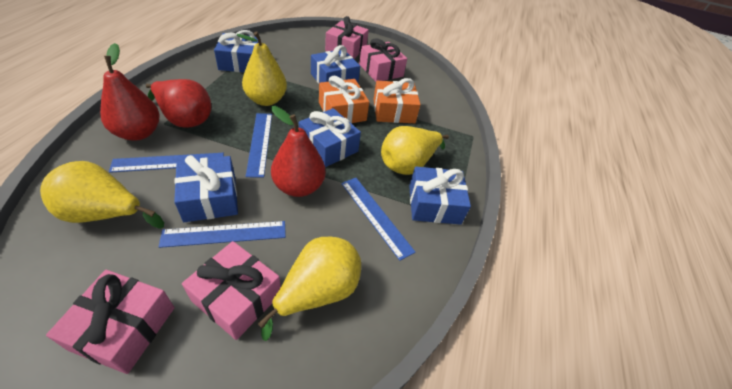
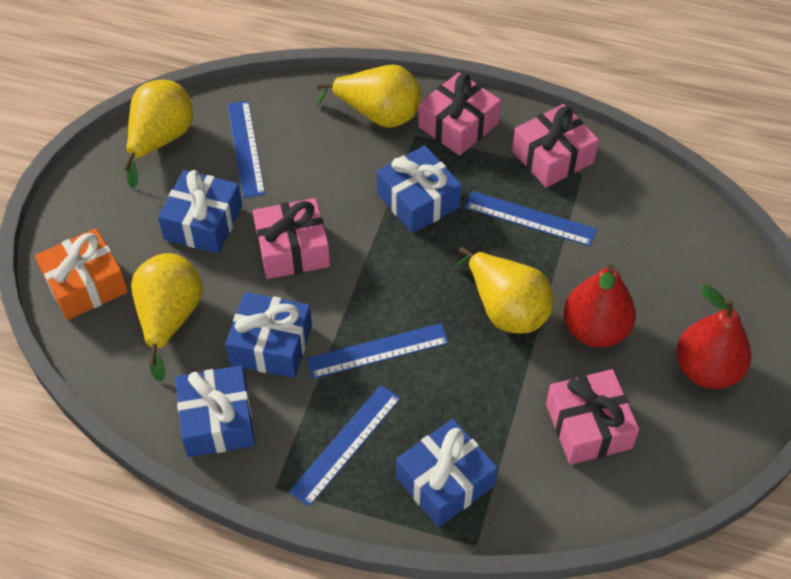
orange gift: 2 -> 1
red pear: 3 -> 2

